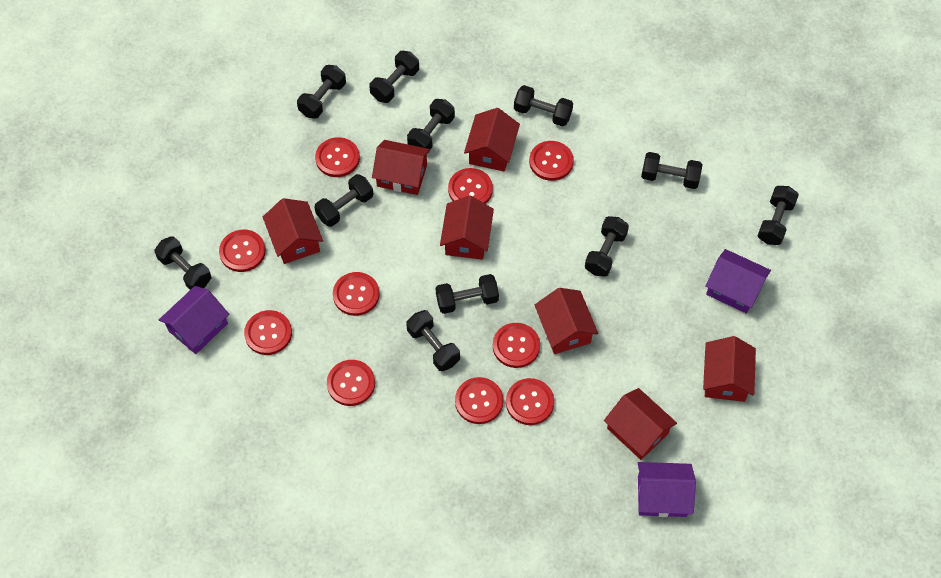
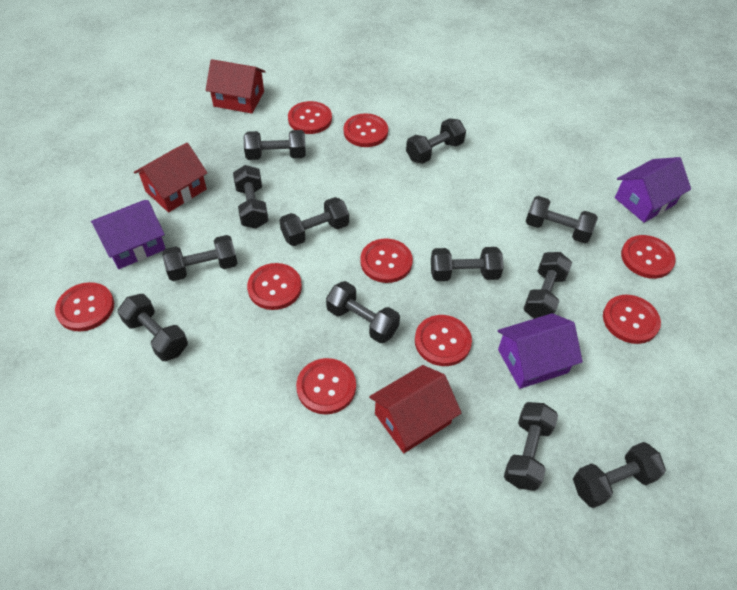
black dumbbell: 11 -> 12
red button: 10 -> 9
red house: 7 -> 3

